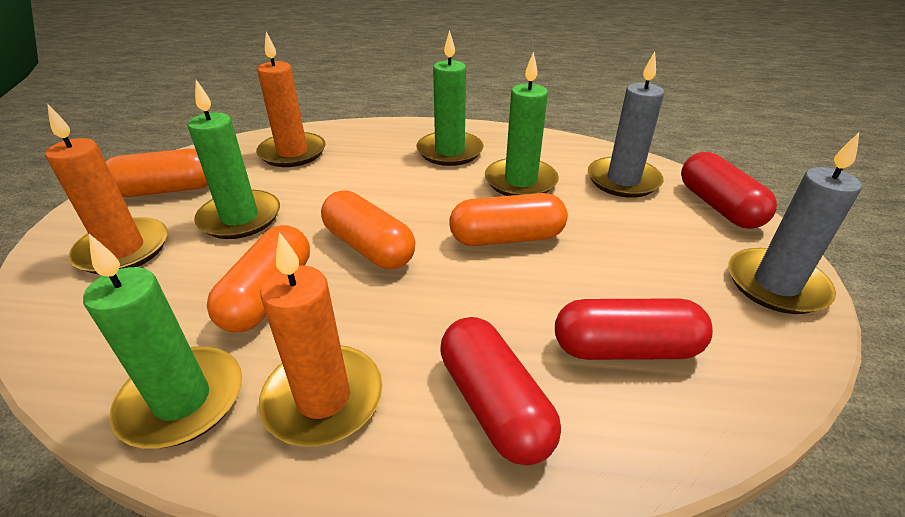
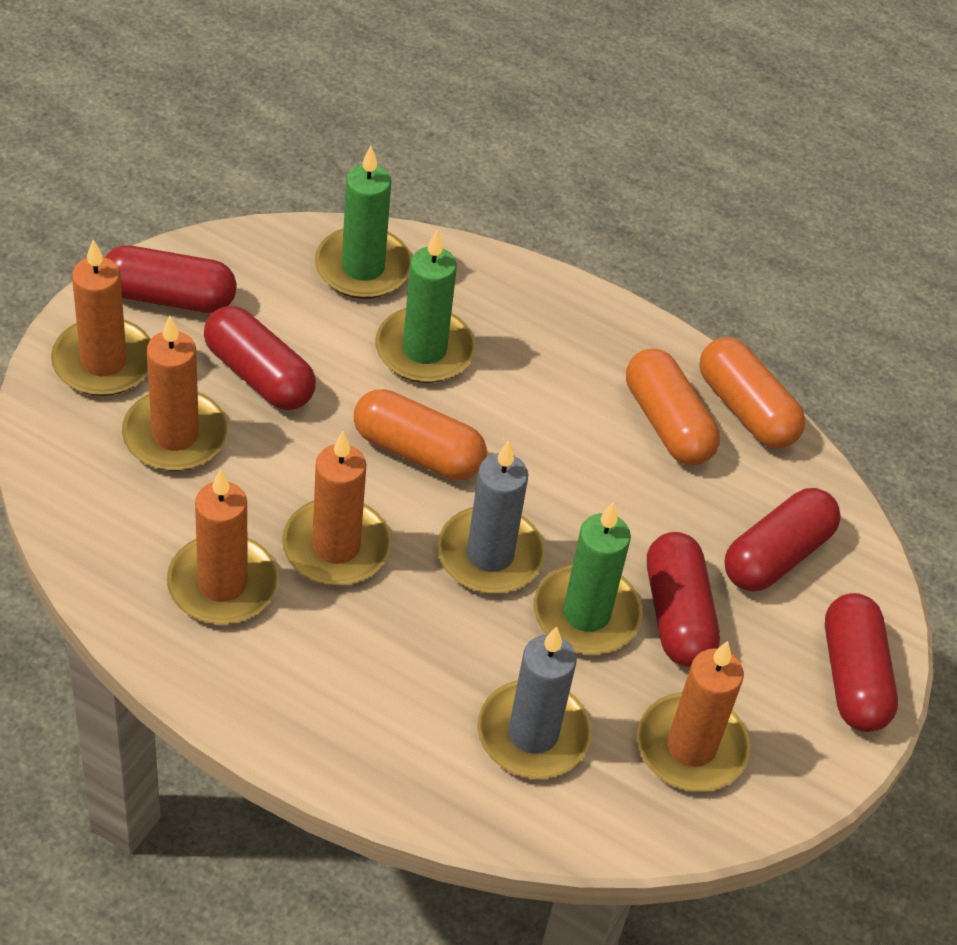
green candle: 4 -> 3
orange candle: 3 -> 5
orange capsule: 4 -> 3
red capsule: 3 -> 5

